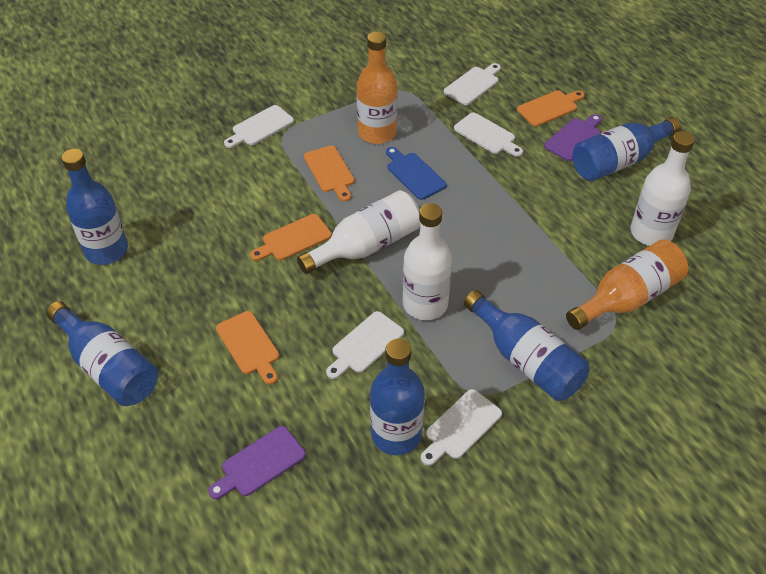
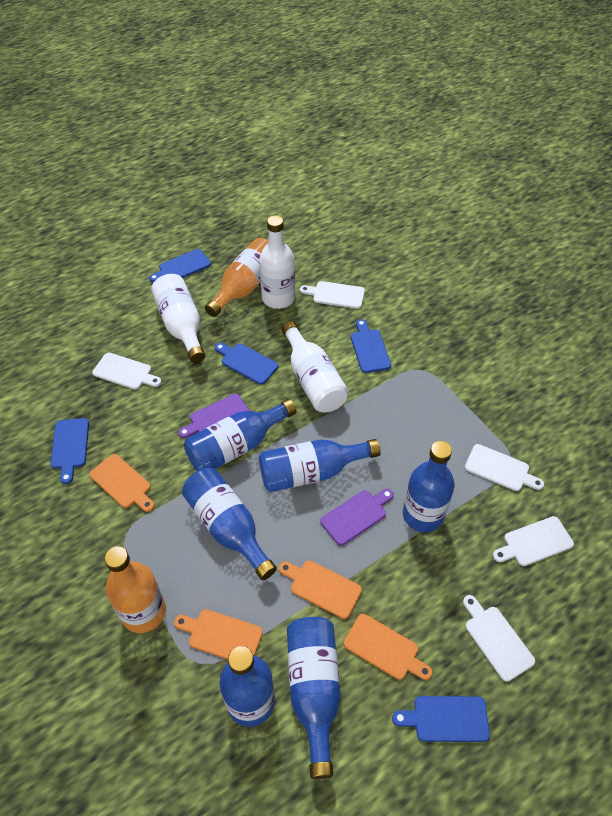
blue bottle: 5 -> 6
blue cutting board: 1 -> 5

